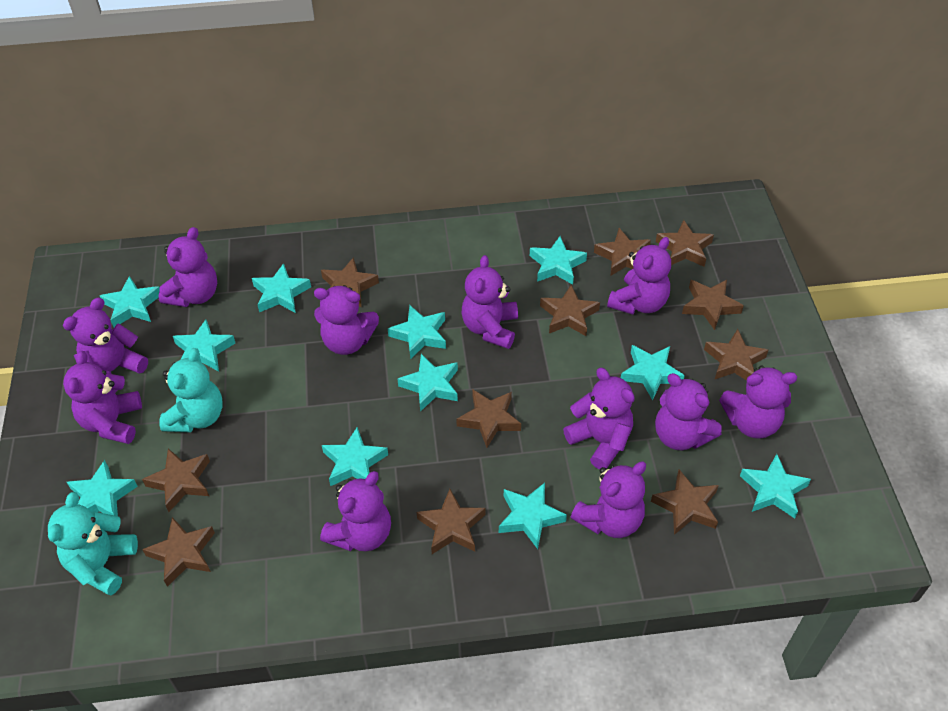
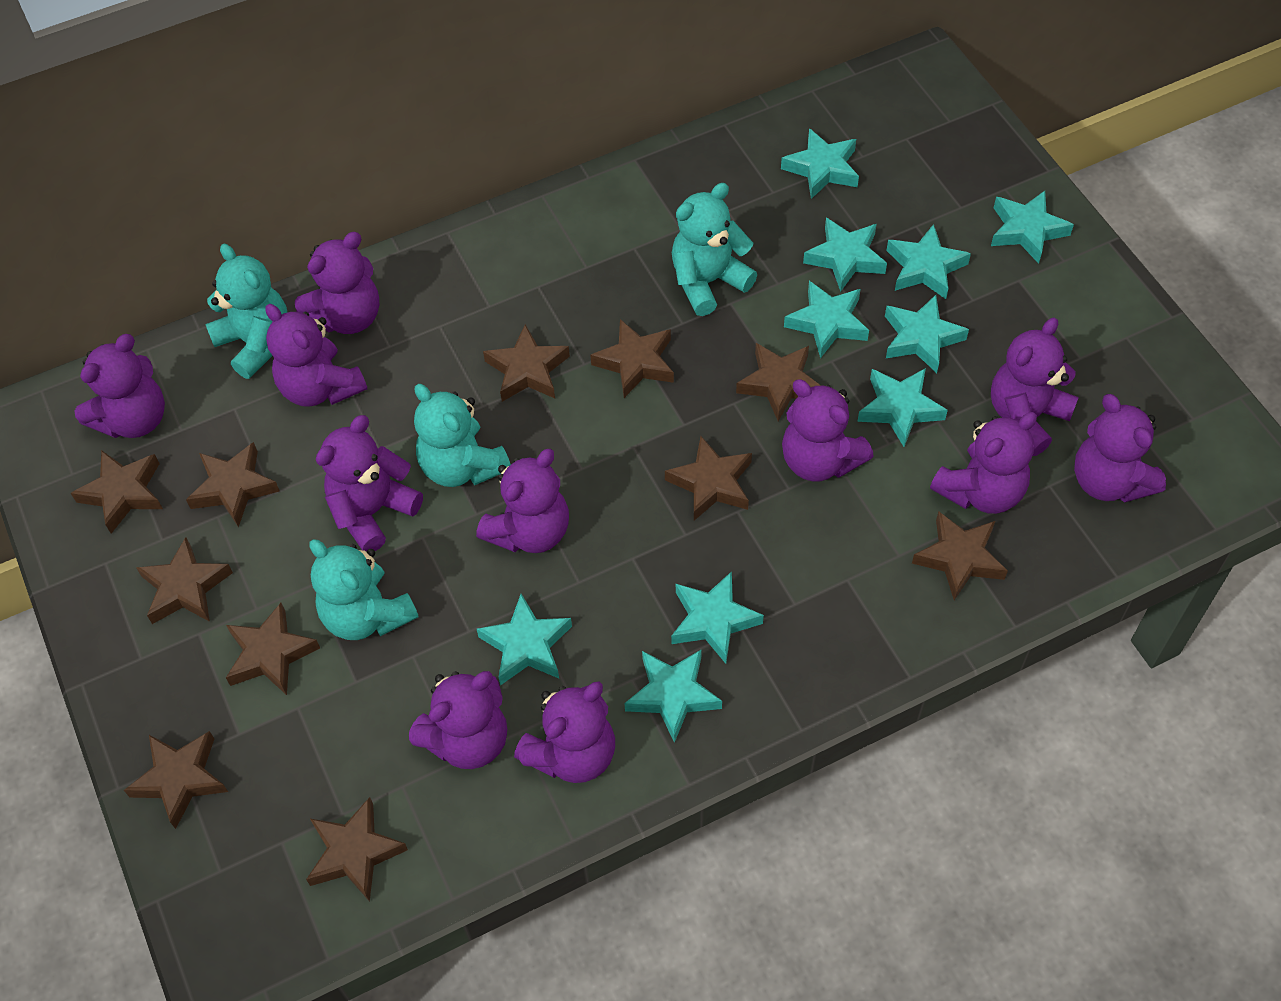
turquoise star: 11 -> 10
turquoise teddy bear: 2 -> 4

